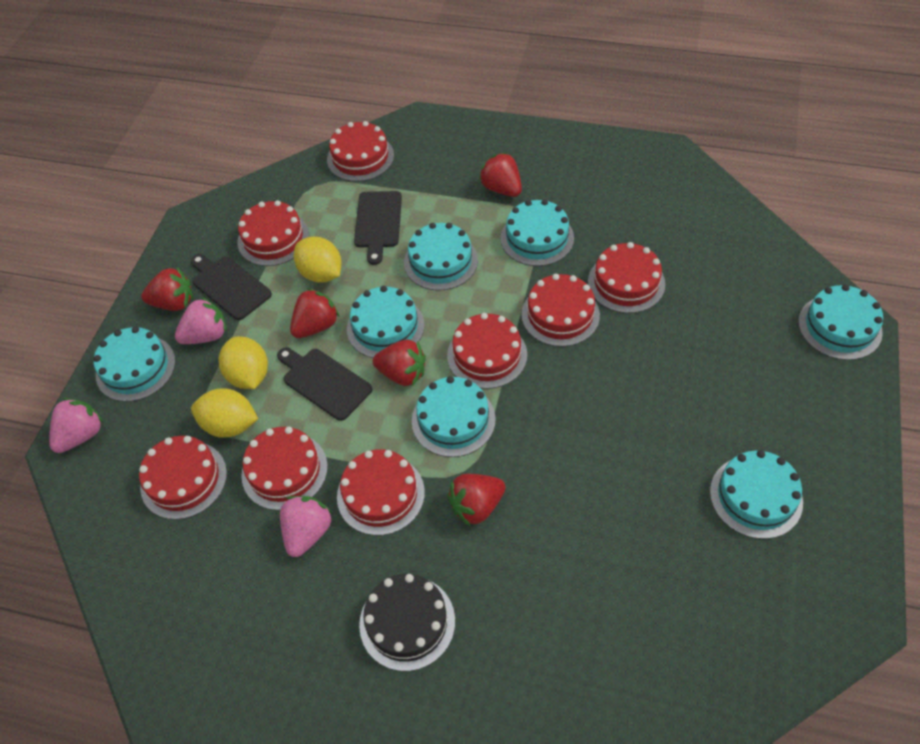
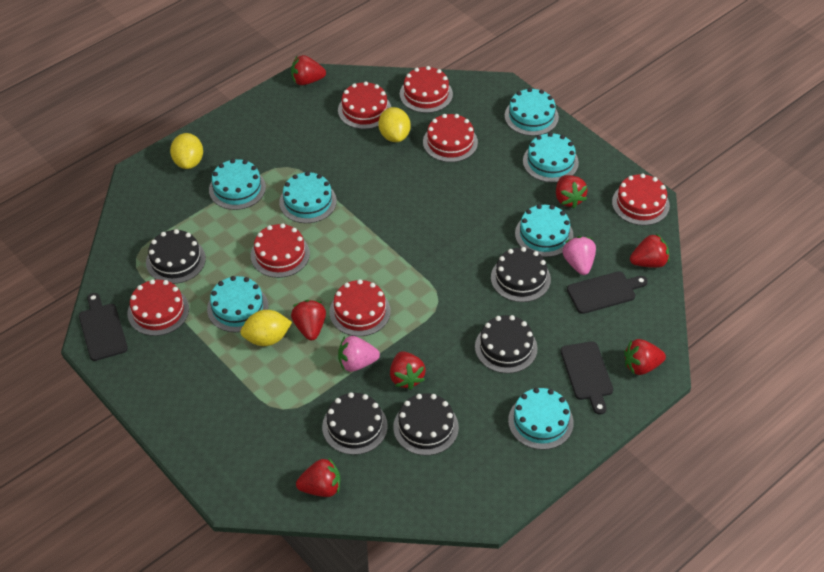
black cake: 1 -> 5
pink strawberry: 3 -> 2
red cake: 8 -> 7
red strawberry: 5 -> 7

